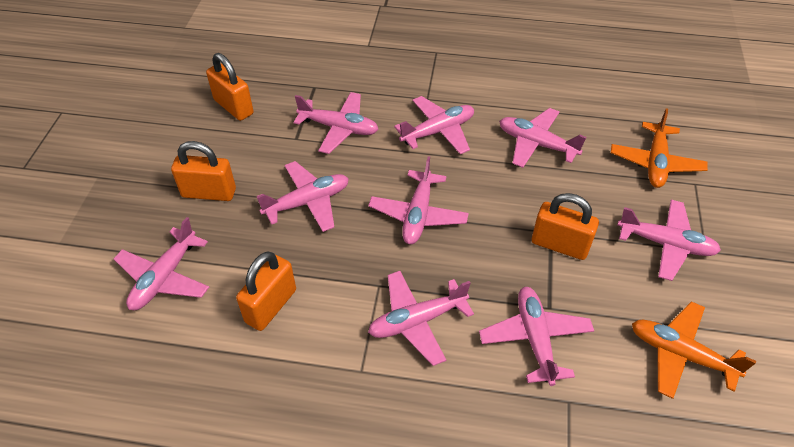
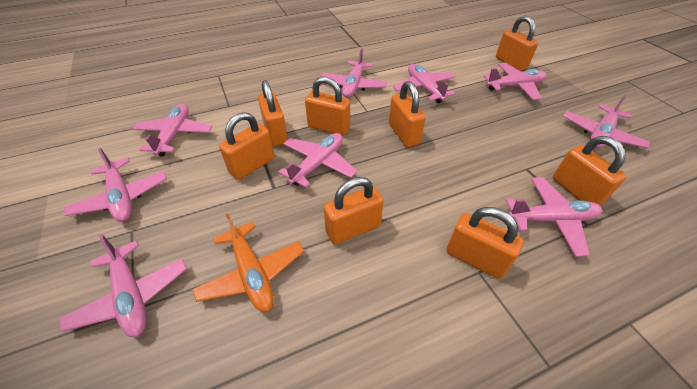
orange padlock: 4 -> 8
orange plane: 2 -> 1

